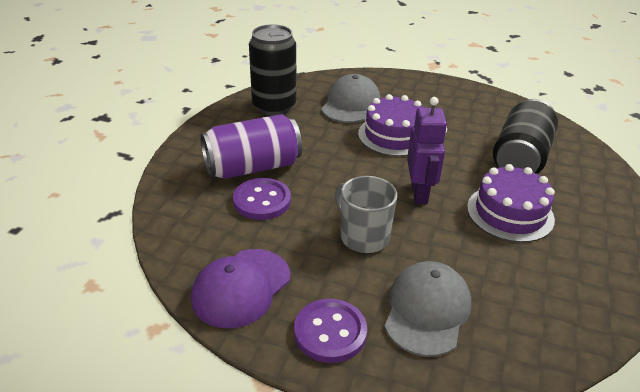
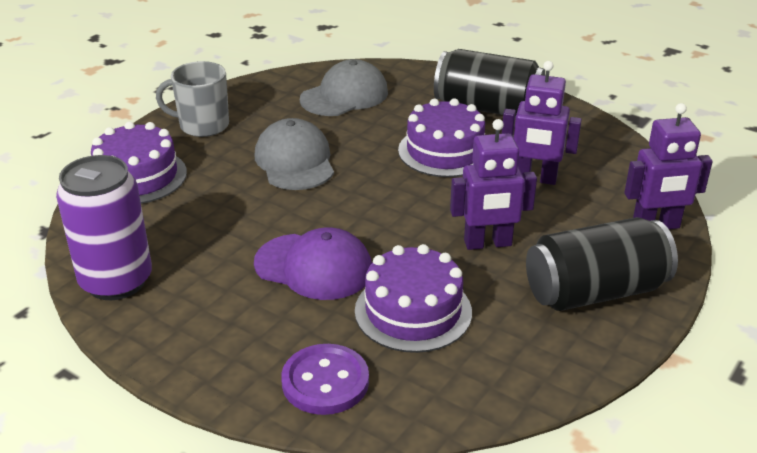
purple button: 2 -> 1
purple cake: 2 -> 3
purple robot: 1 -> 3

